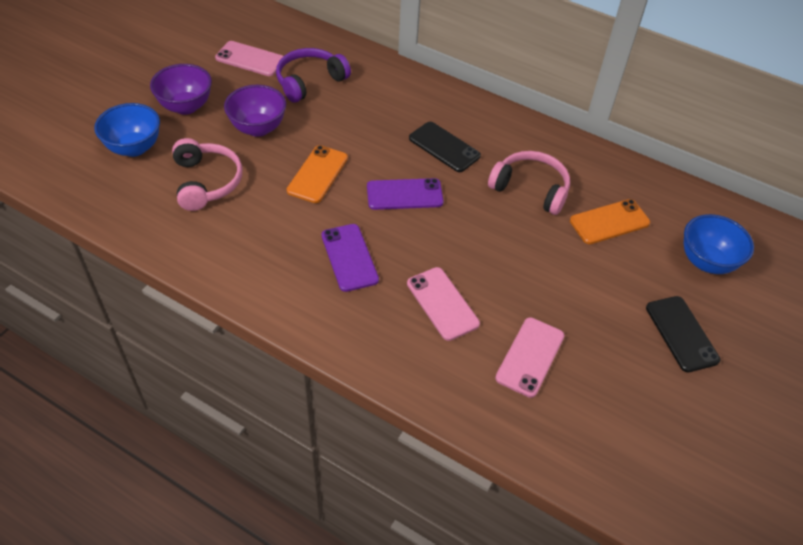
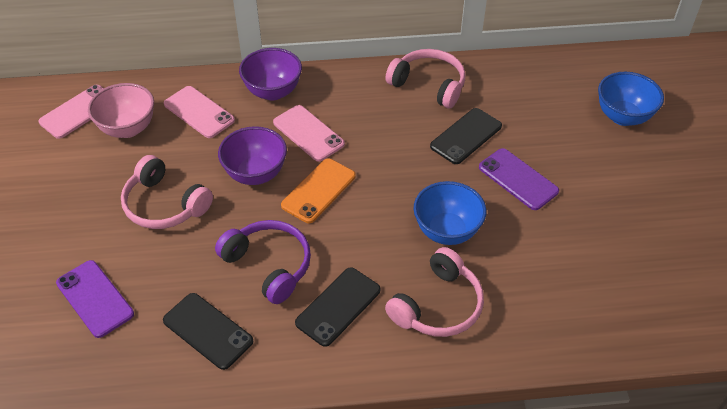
black phone: 2 -> 3
orange phone: 2 -> 1
pink bowl: 0 -> 1
pink headphones: 2 -> 3

